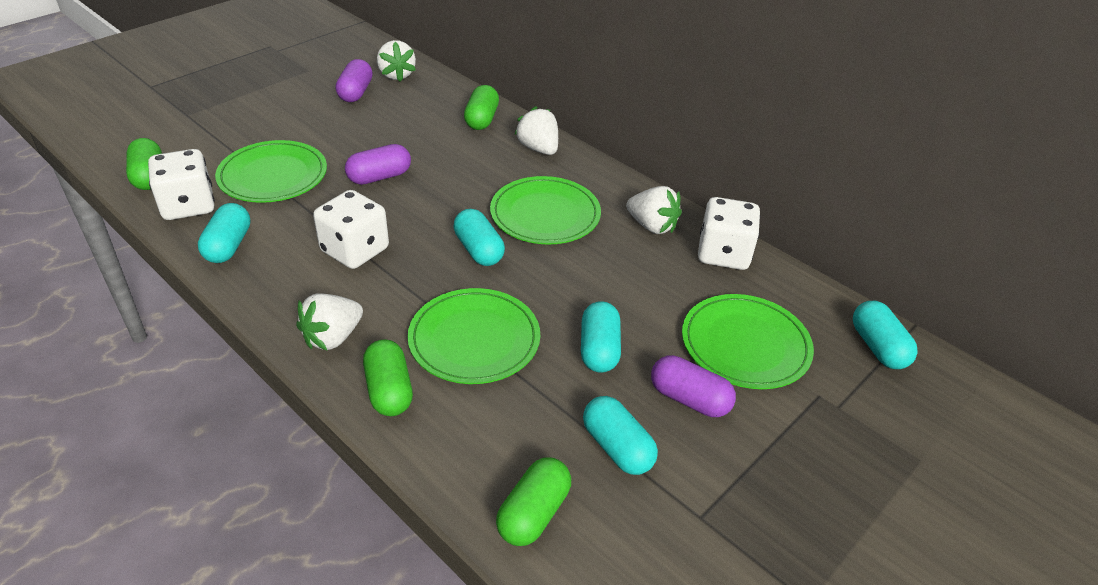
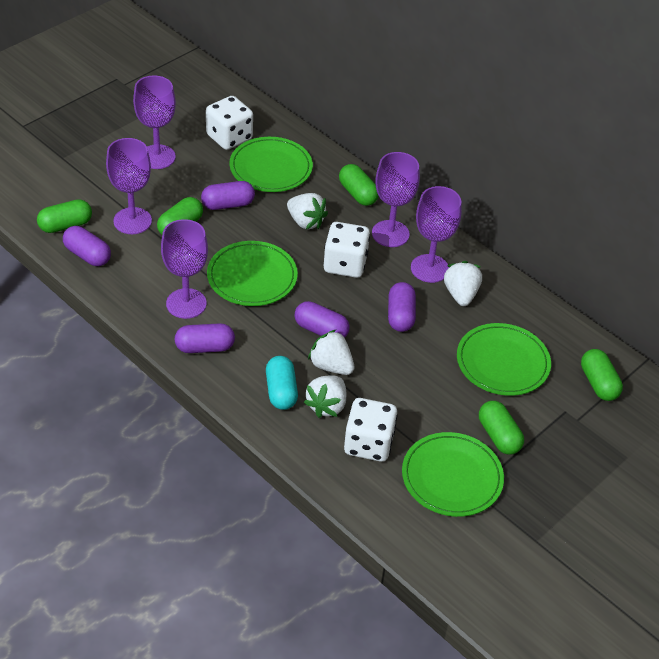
green capsule: 4 -> 5
purple capsule: 3 -> 5
purple goblet: 0 -> 5
turquoise capsule: 5 -> 1

